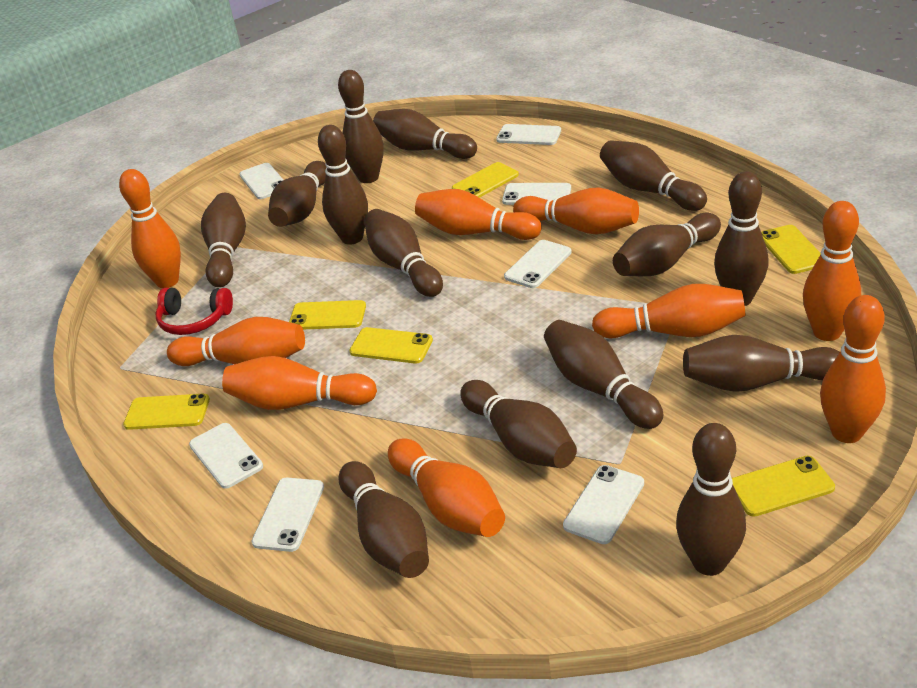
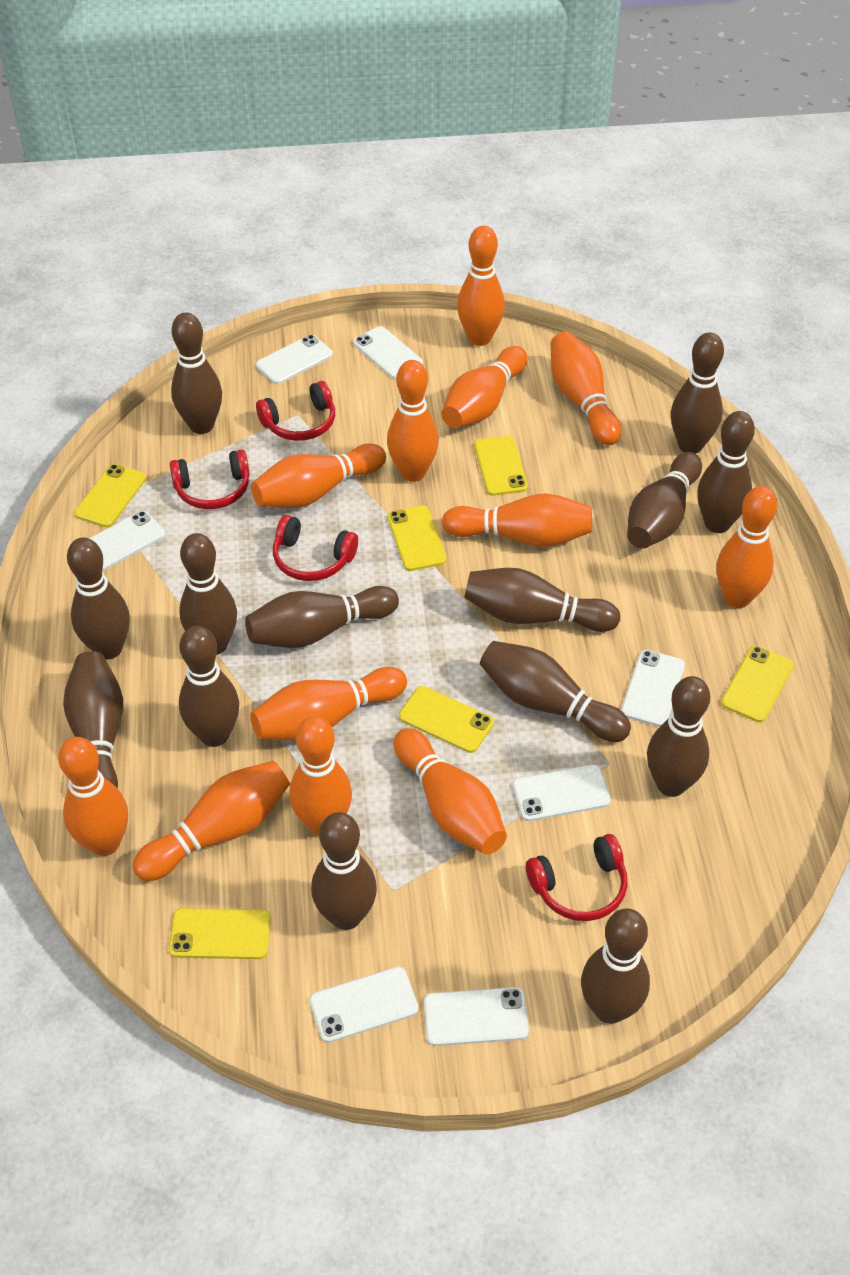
orange bowling pin: 9 -> 12
red headphones: 1 -> 4

